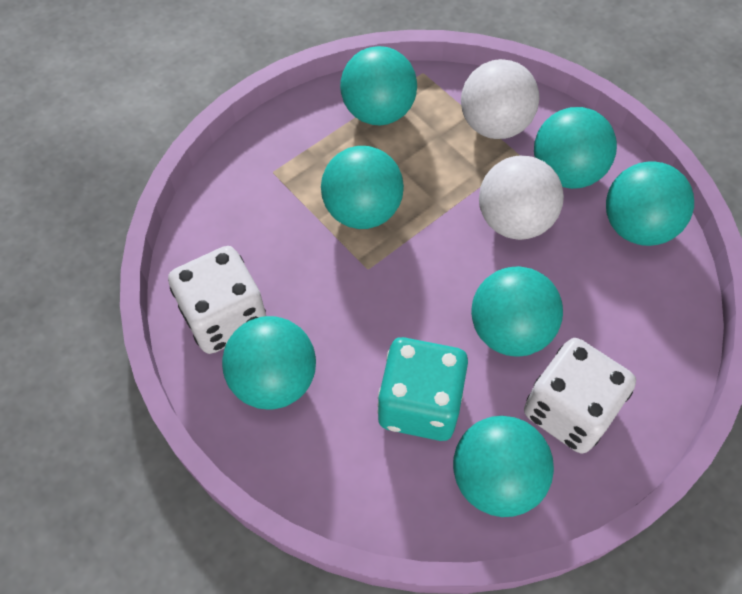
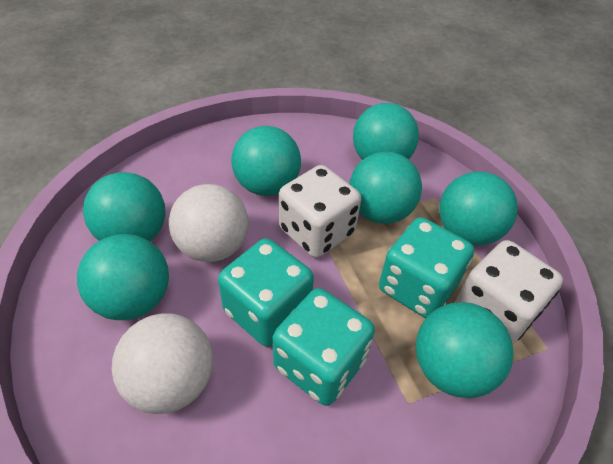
turquoise dice: 1 -> 3

